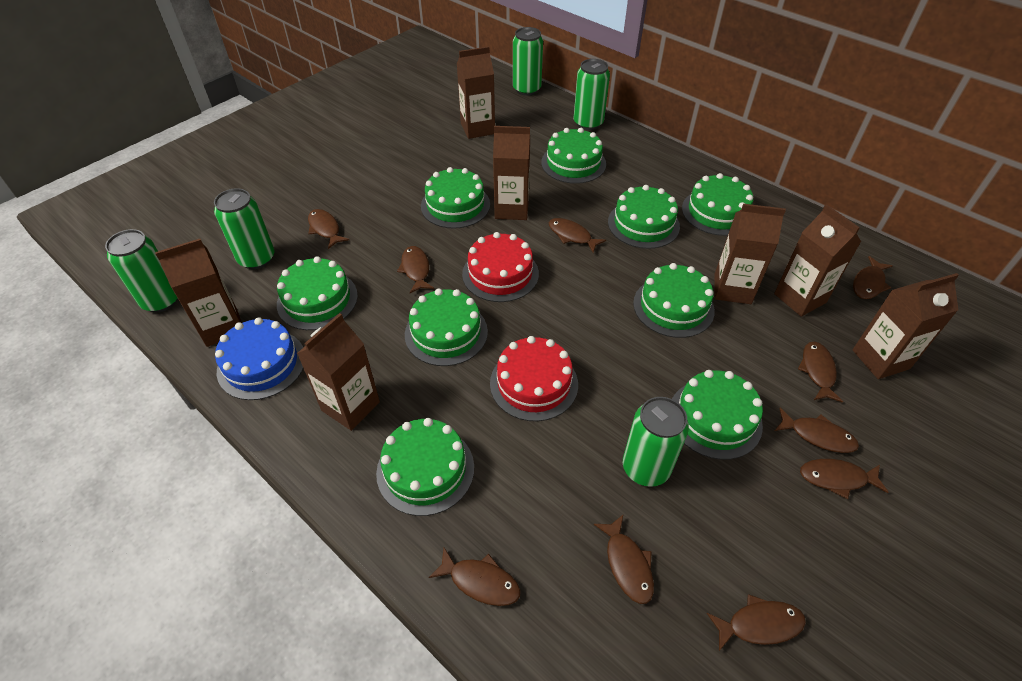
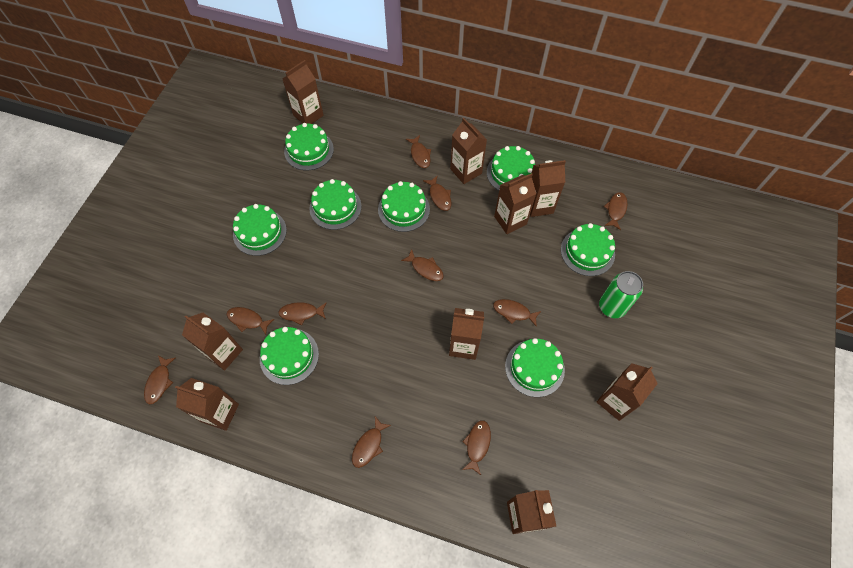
blue cake: 1 -> 0
brown carton: 7 -> 9
green cake: 9 -> 8
green can: 5 -> 1
red cake: 2 -> 0

